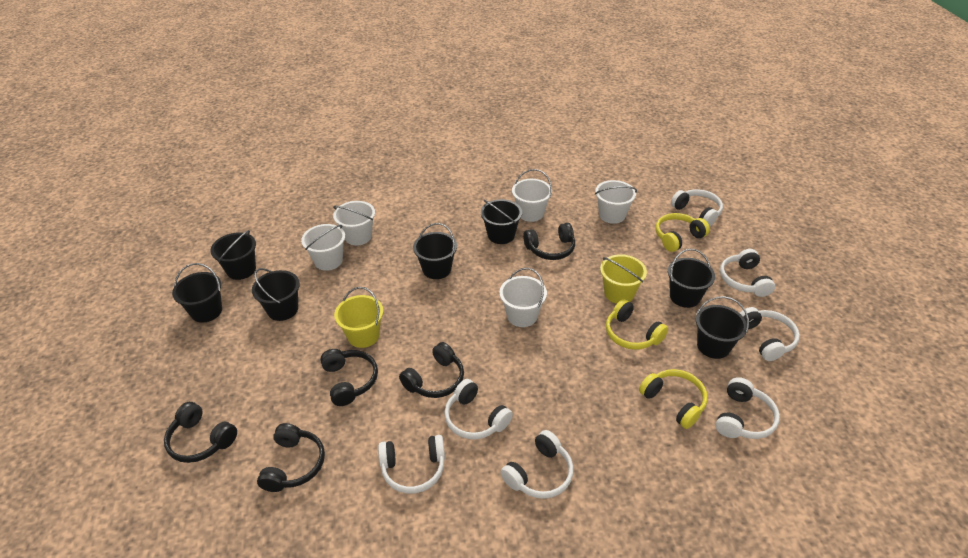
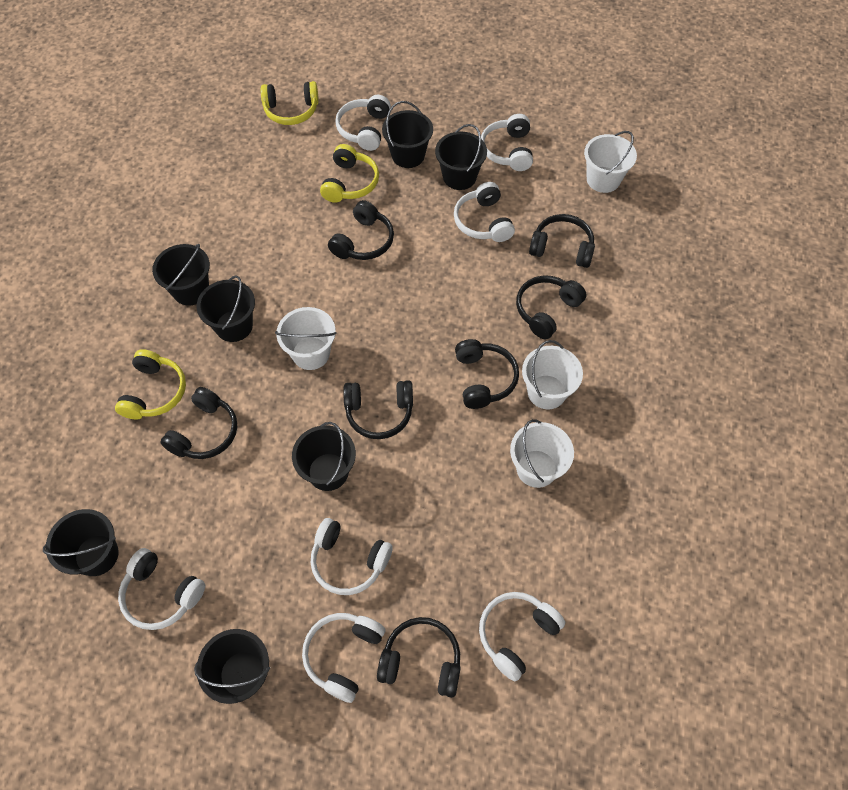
black headphones: 5 -> 7
white bucket: 5 -> 4
yellow bucket: 2 -> 0

